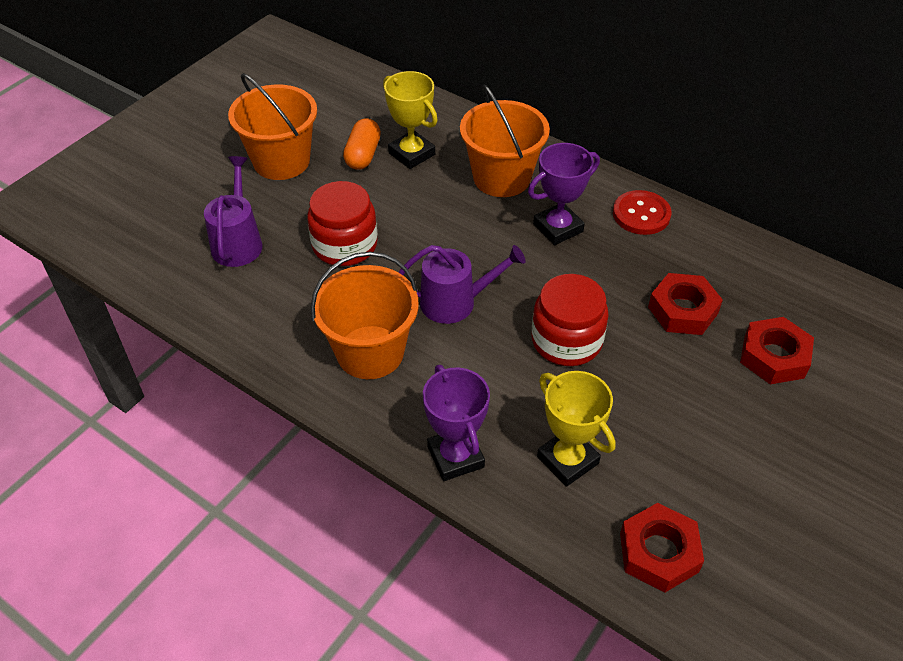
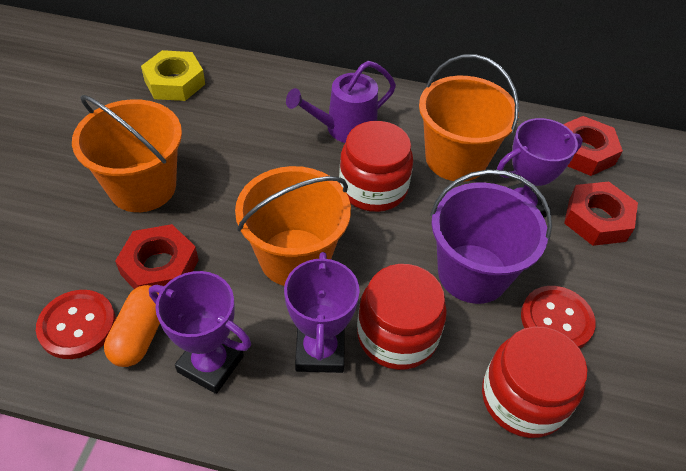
purple bucket: 0 -> 1
purple trophy: 2 -> 3
purple watering can: 2 -> 1
red button: 1 -> 2
red jar: 2 -> 3
yellow nut: 0 -> 1
yellow trophy: 2 -> 0

